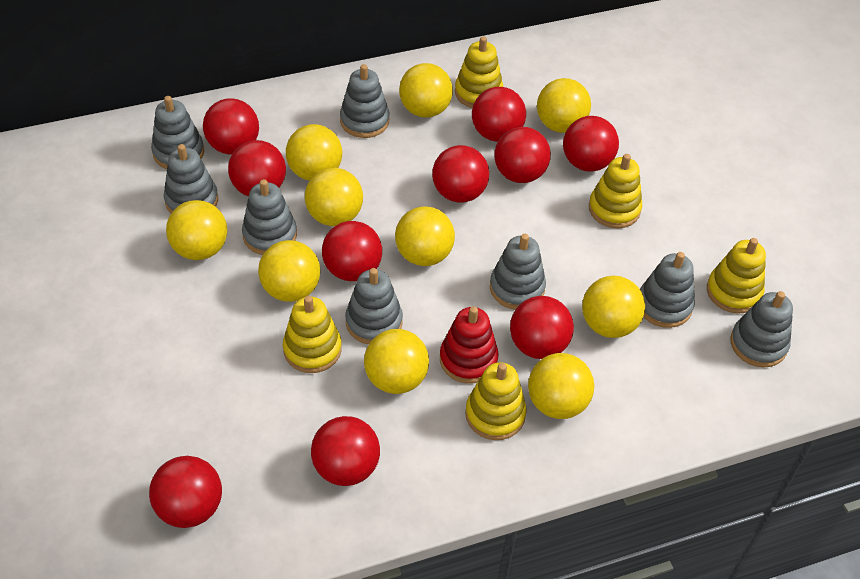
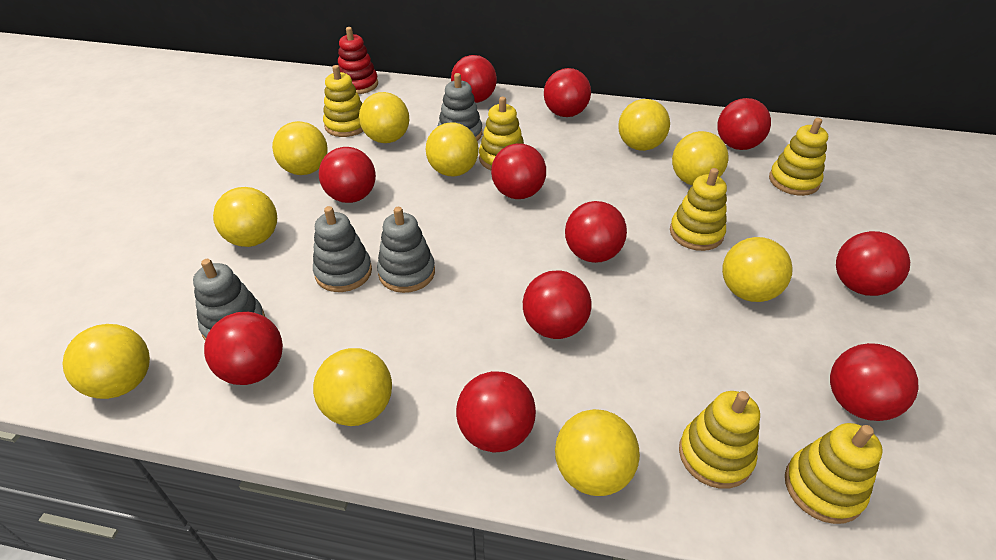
grey stacking toy: 8 -> 4
red ball: 10 -> 11
yellow stacking toy: 5 -> 6

